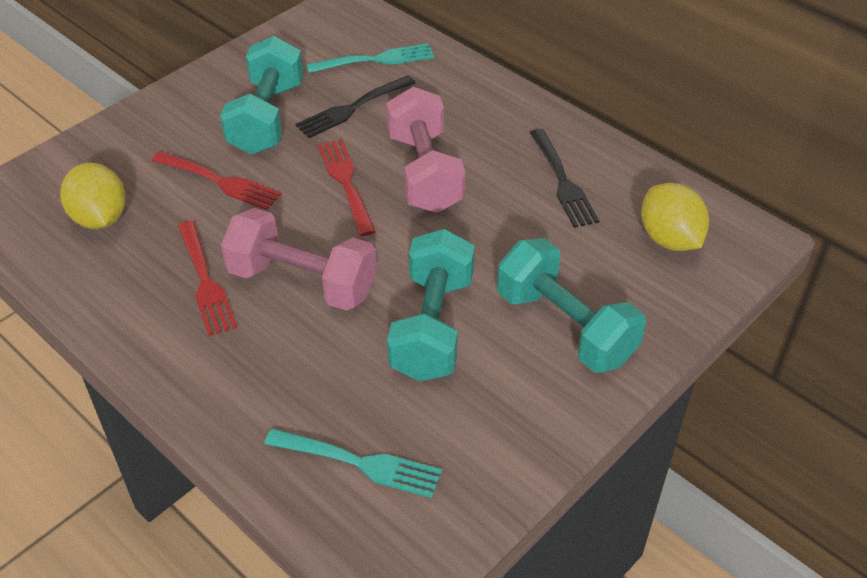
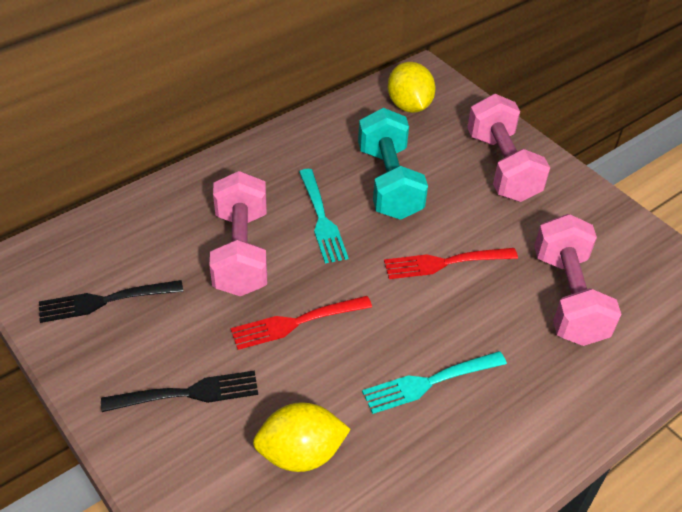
pink dumbbell: 2 -> 3
red fork: 3 -> 2
turquoise dumbbell: 3 -> 1

